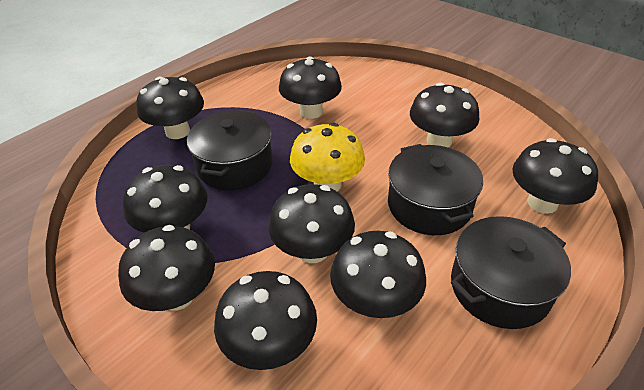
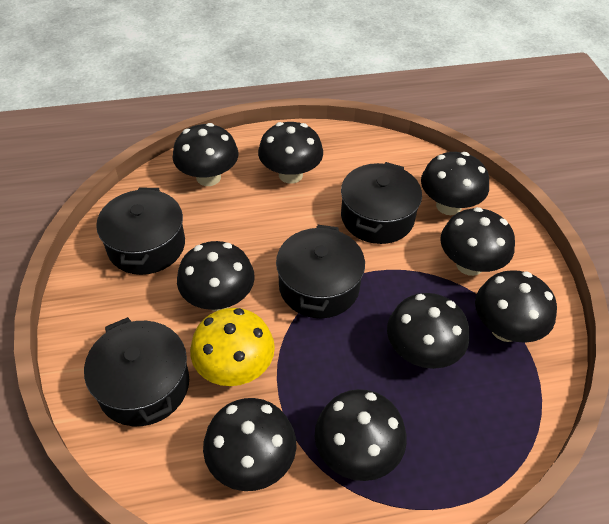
black pot: 3 -> 4

